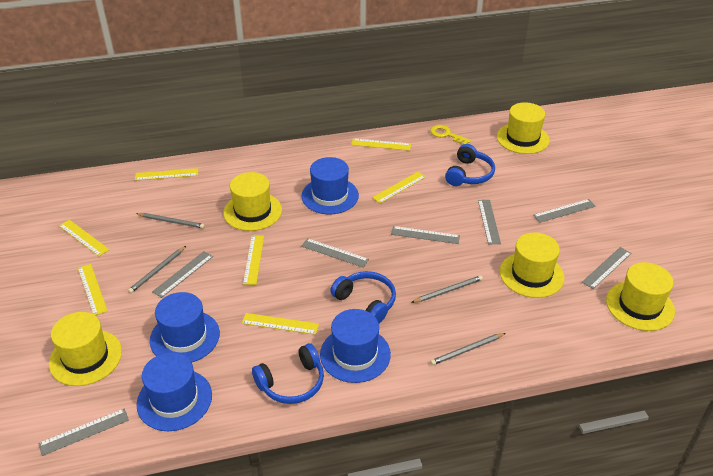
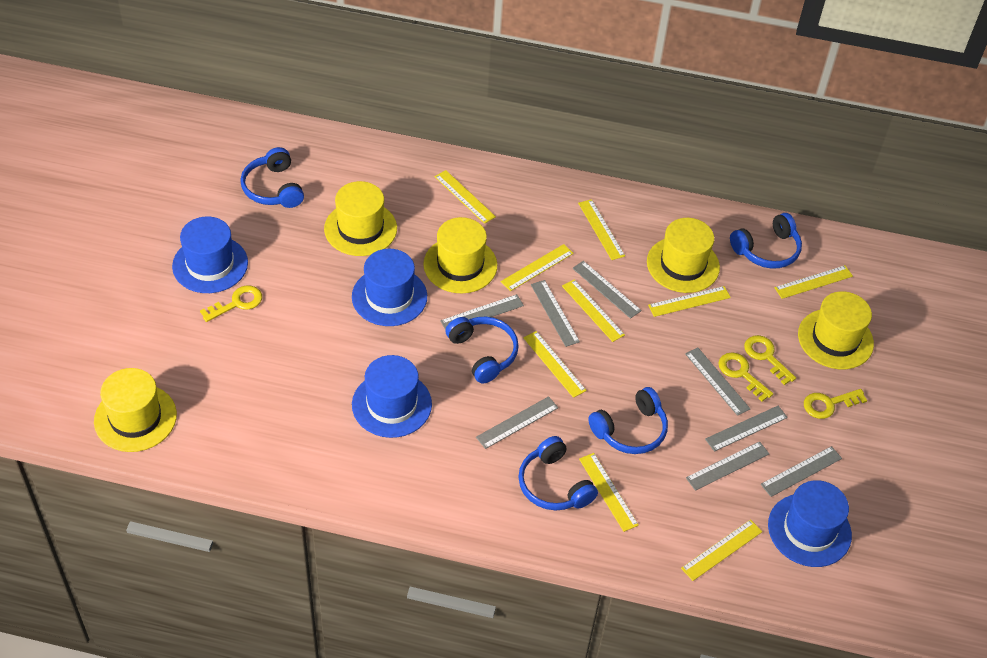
blue headphones: 3 -> 5
grey pencil: 4 -> 0
grey ruler: 7 -> 8
yellow key: 1 -> 4
yellow ruler: 7 -> 9

